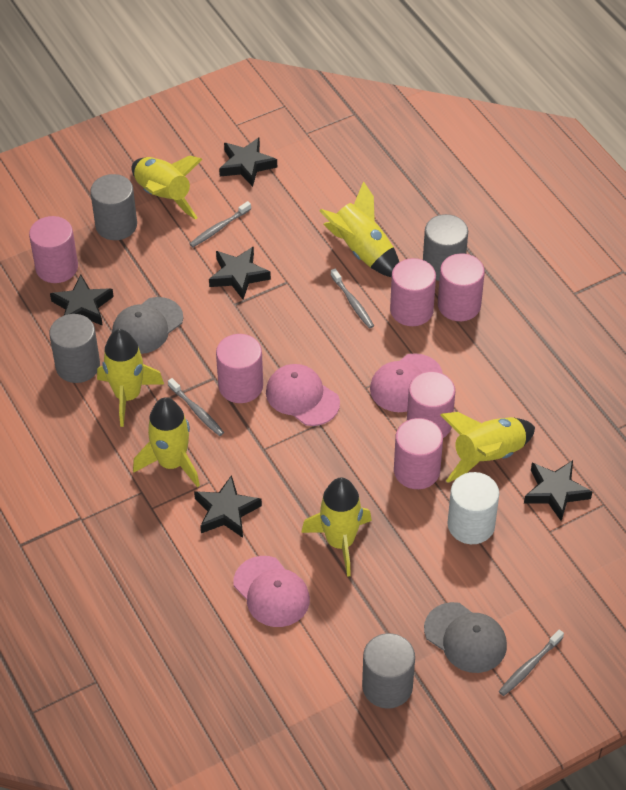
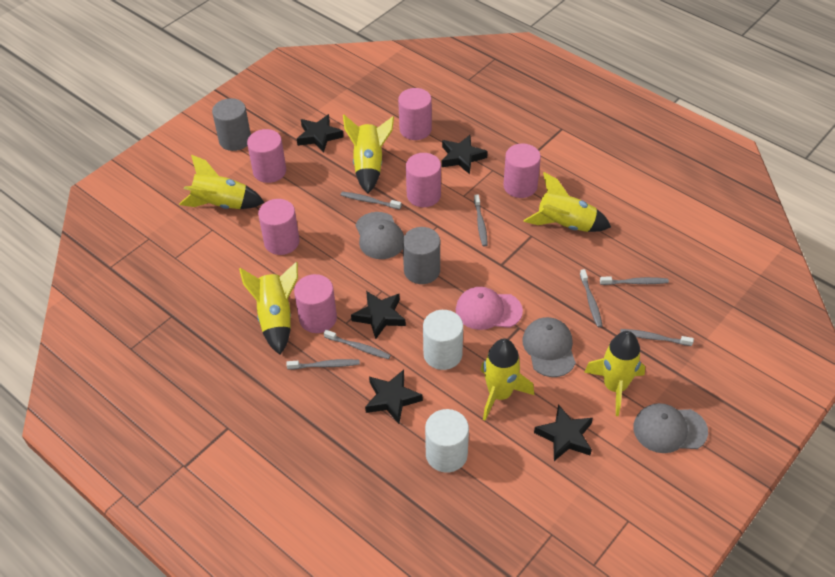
grey cap: 2 -> 3
grey cylinder: 4 -> 2
grey toothbrush: 4 -> 7
pink cap: 3 -> 1
white cylinder: 1 -> 2

